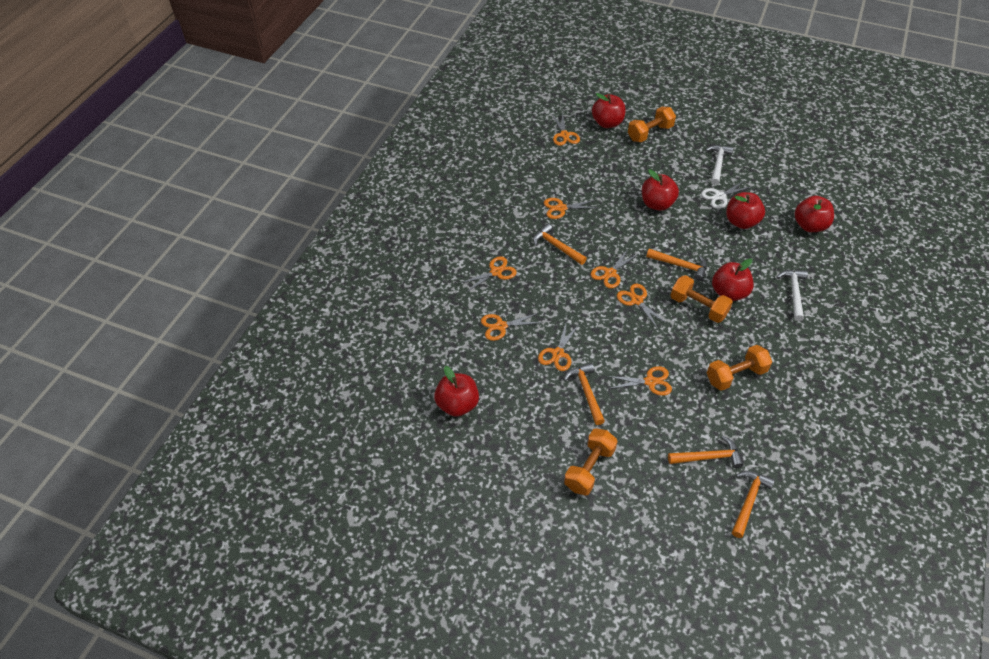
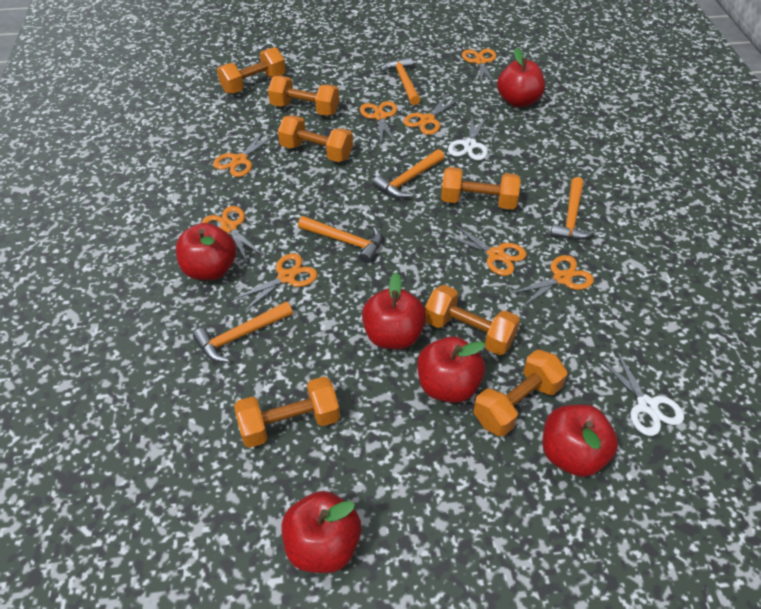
orange dumbbell: 4 -> 7
white hammer: 2 -> 0
white scissors: 1 -> 2

